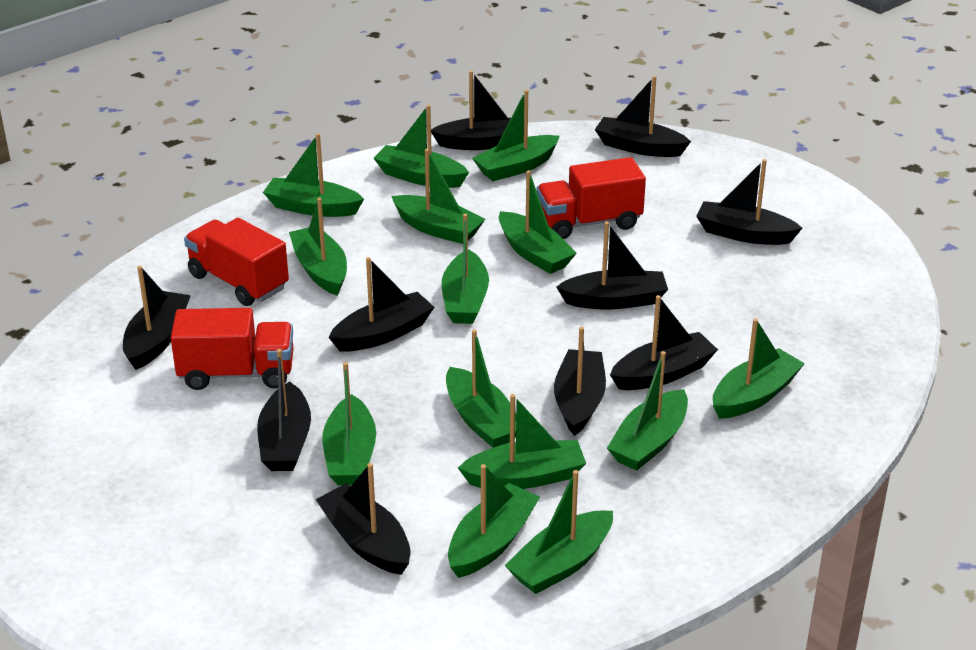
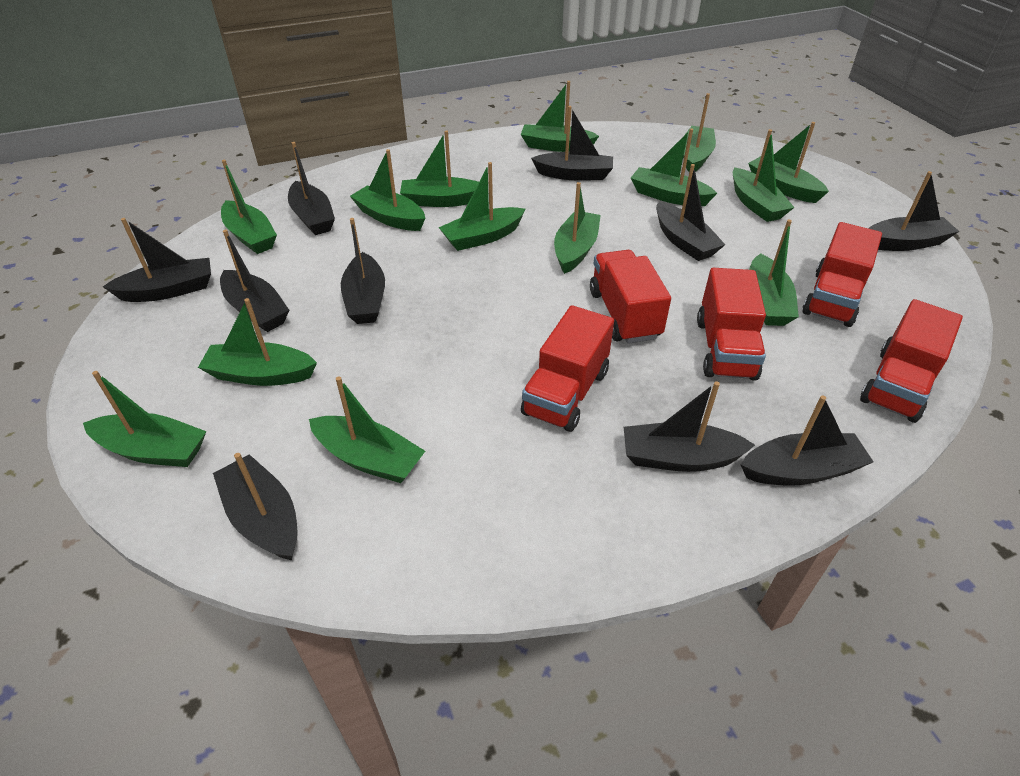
red truck: 3 -> 5

